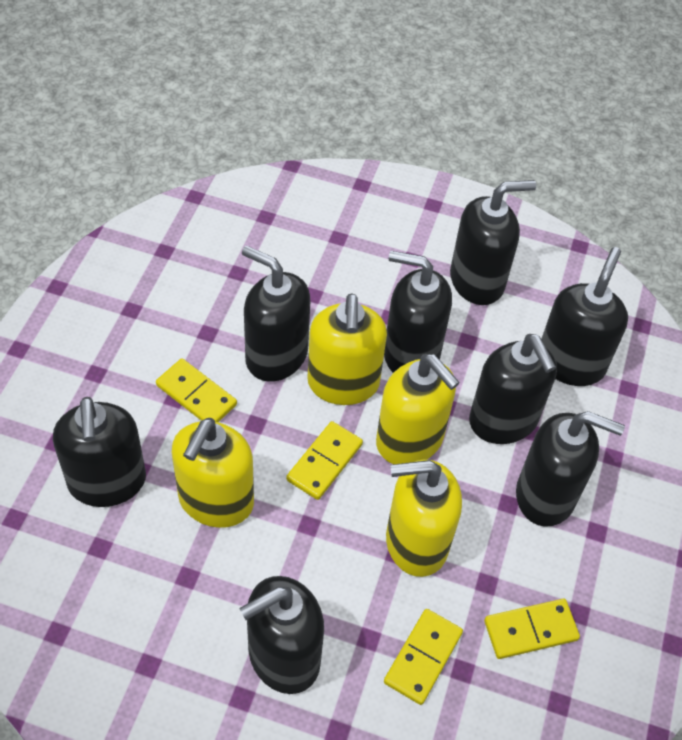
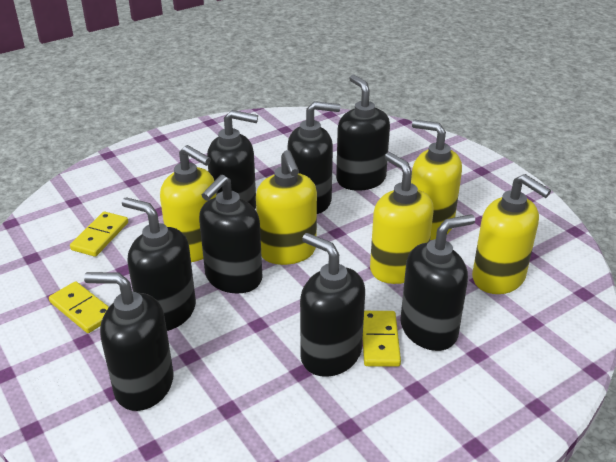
yellow domino: 4 -> 3
yellow soap dispenser: 4 -> 5

